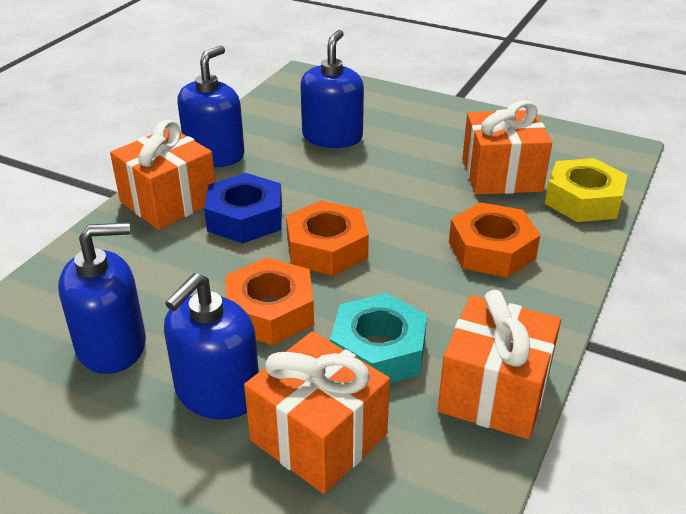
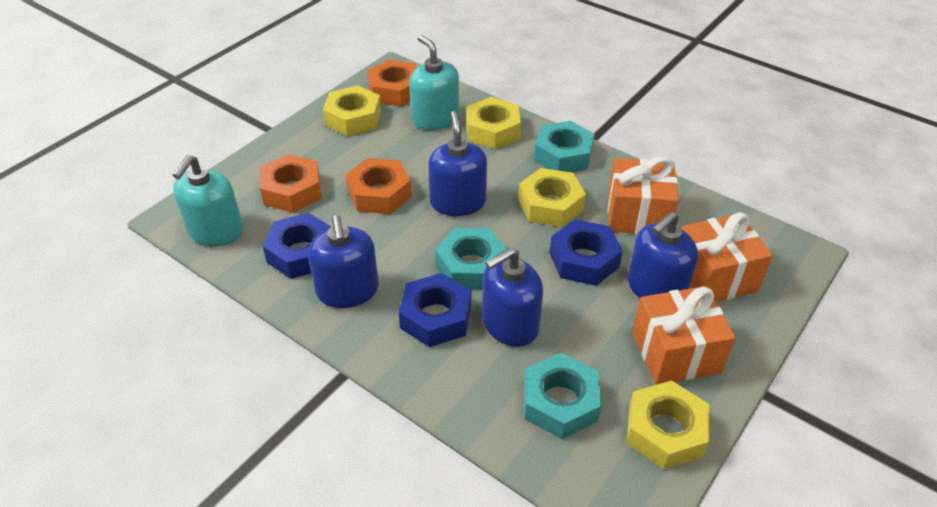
blue nut: 1 -> 3
orange gift: 4 -> 3
turquoise nut: 1 -> 3
turquoise soap dispenser: 0 -> 2
yellow nut: 1 -> 4

